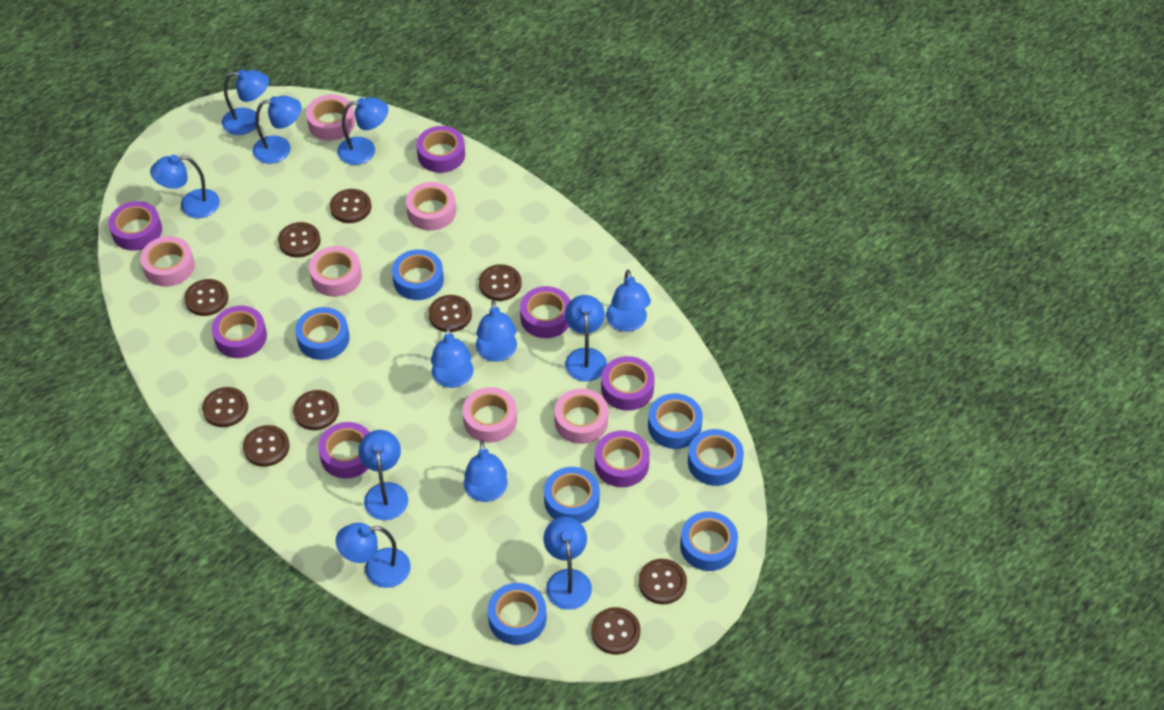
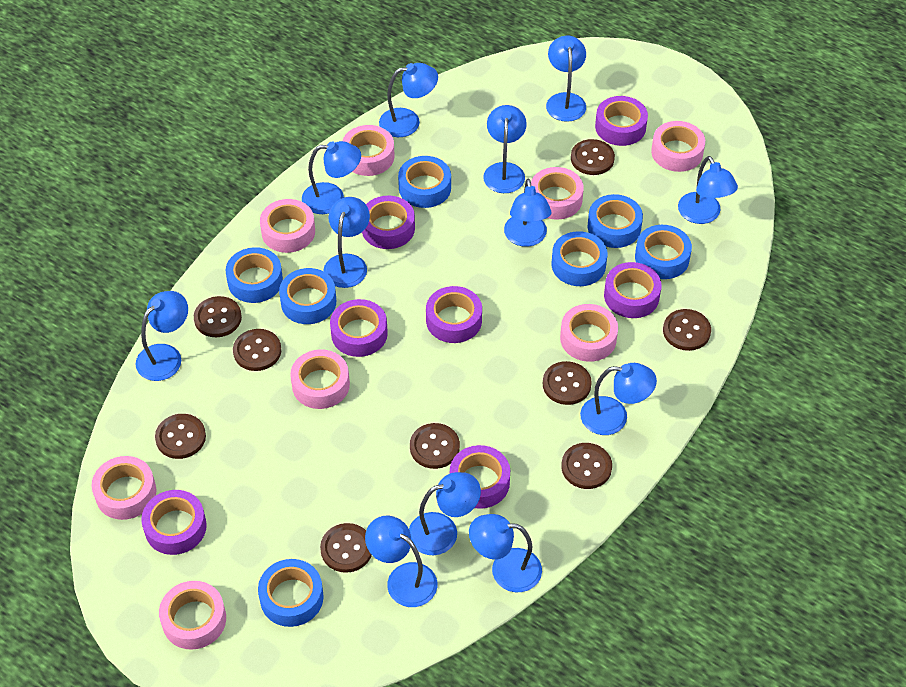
brown button: 10 -> 9
pink tape: 6 -> 8

